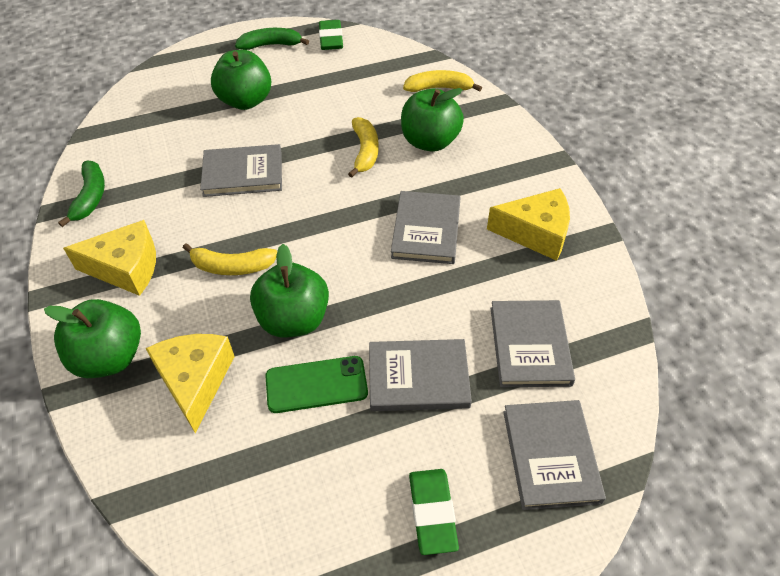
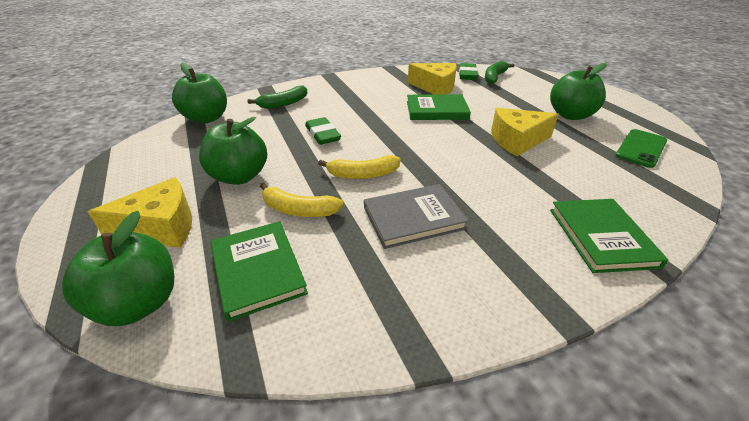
green book: 0 -> 3
grey book: 5 -> 1
yellow banana: 3 -> 2

